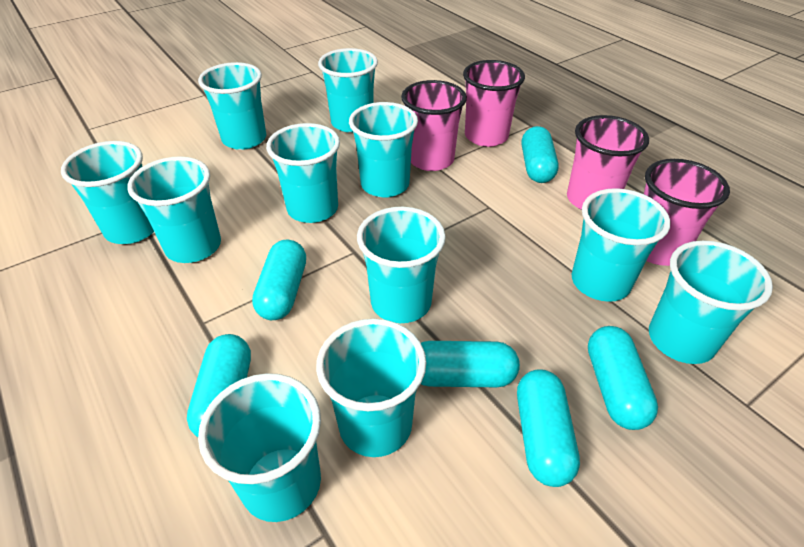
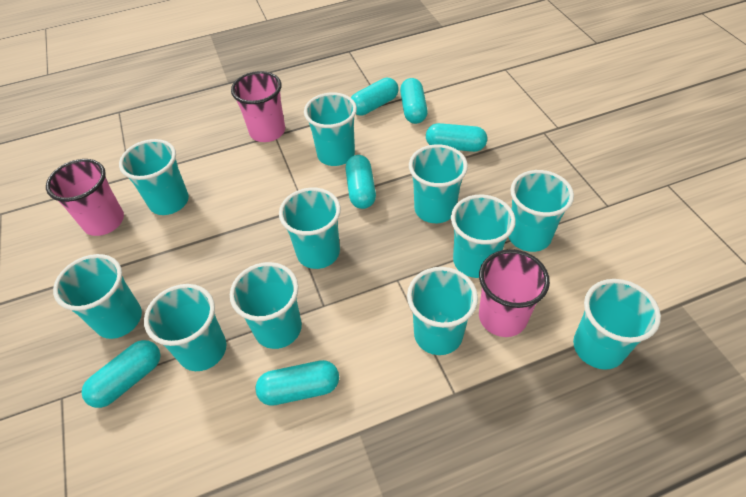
pink cup: 4 -> 3

